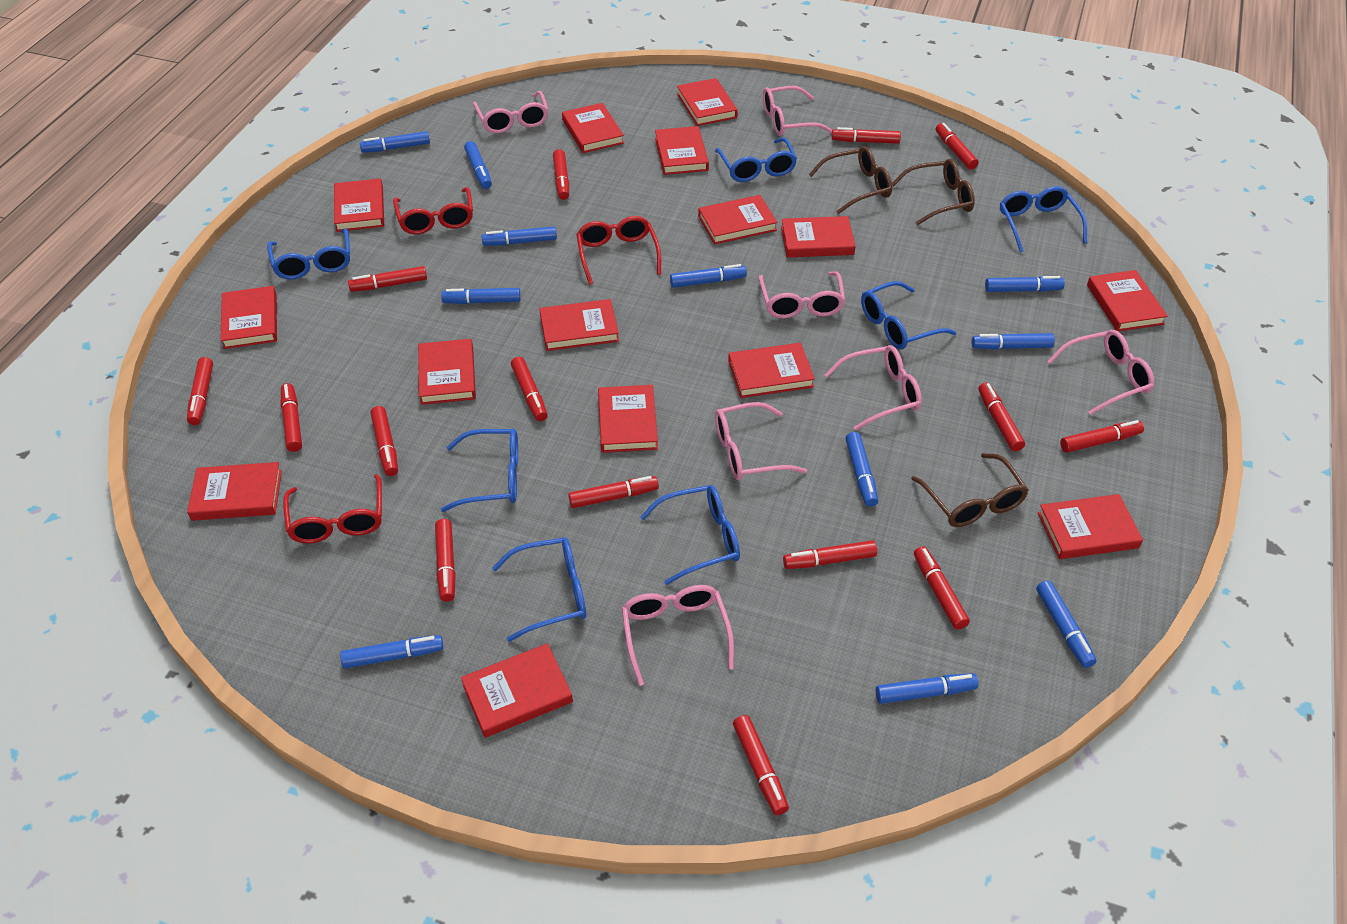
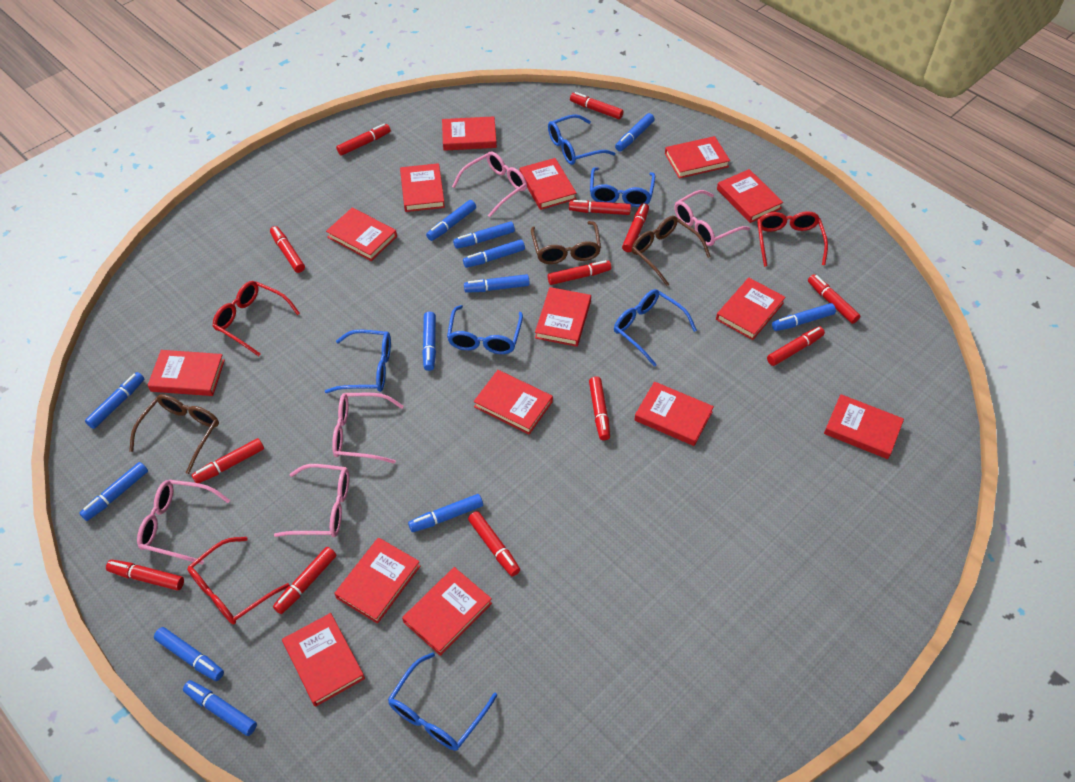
blue glasses: 7 -> 6
blue marker: 11 -> 12
pink glasses: 7 -> 5
red marker: 15 -> 13

